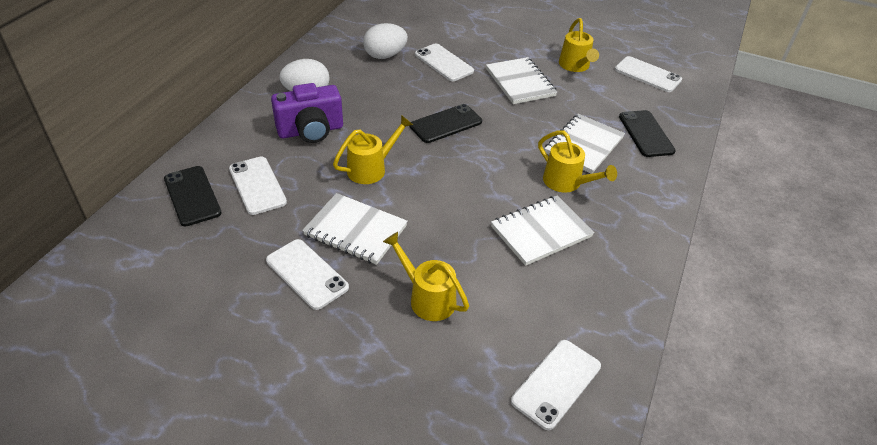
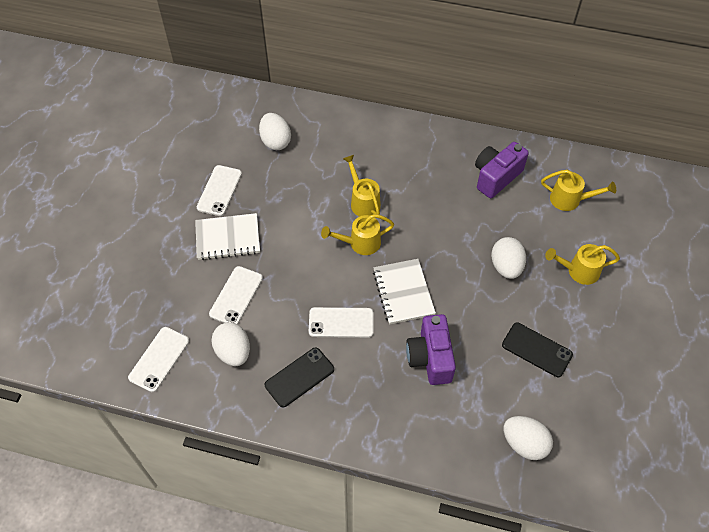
black phone: 3 -> 2
purple camera: 1 -> 2
white egg: 2 -> 4
white notebook: 4 -> 2
white phone: 5 -> 4

